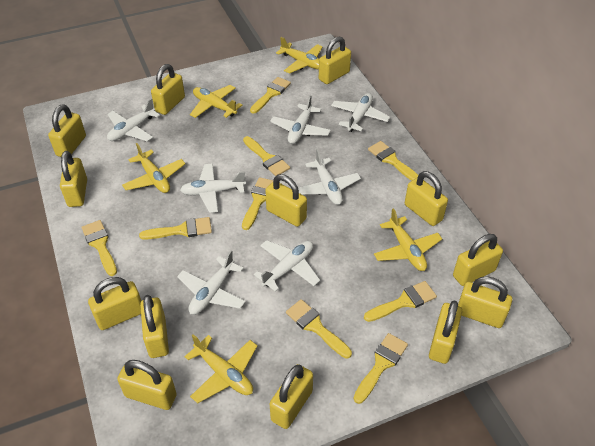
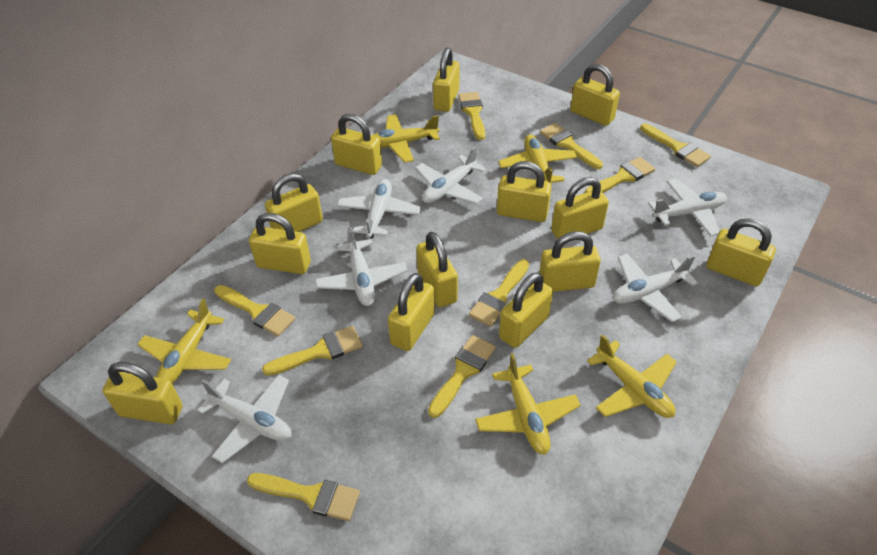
white plane: 7 -> 6

